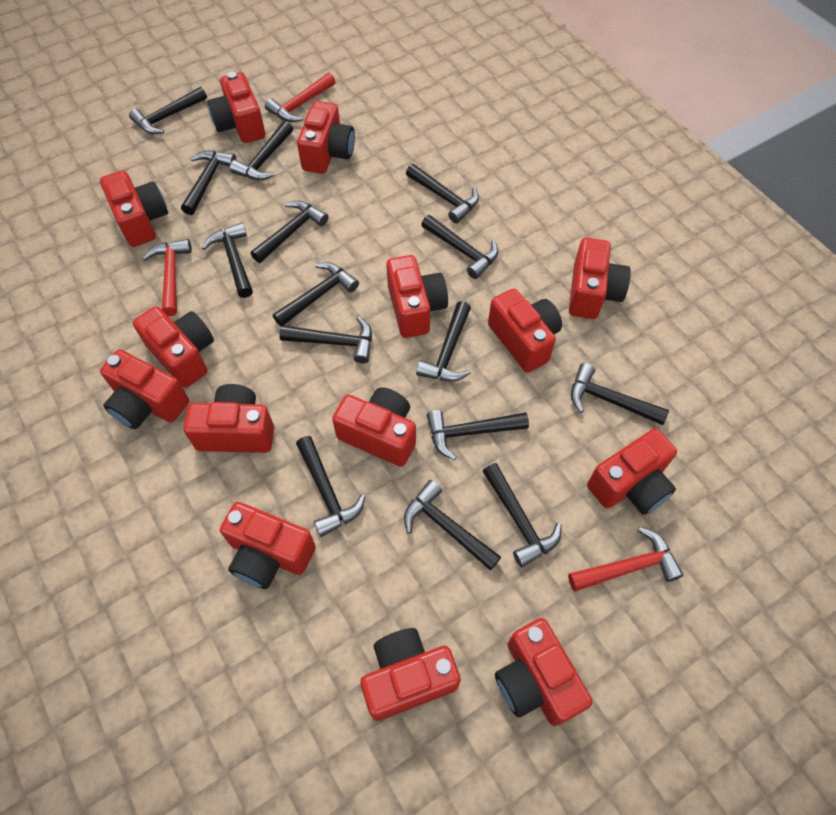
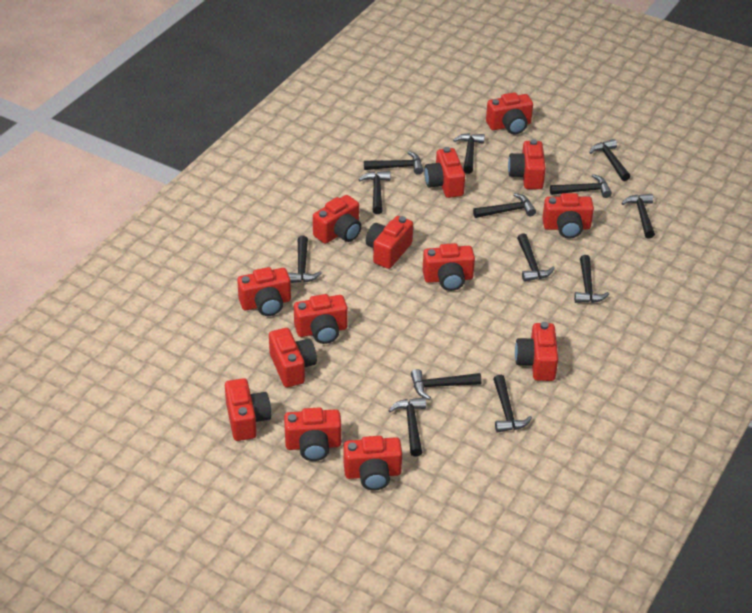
black hammer: 15 -> 13
red hammer: 3 -> 0

